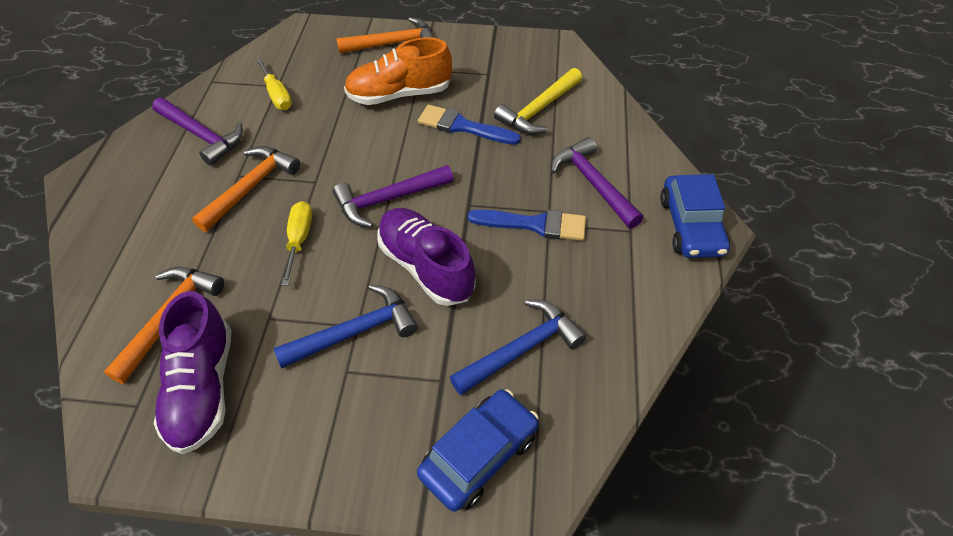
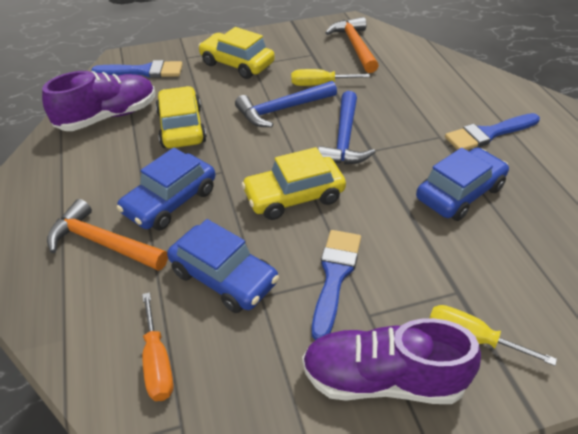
blue brush: 2 -> 3
blue car: 2 -> 3
orange hammer: 3 -> 2
orange screwdriver: 0 -> 1
orange shoe: 1 -> 0
purple hammer: 3 -> 0
yellow car: 0 -> 3
yellow hammer: 1 -> 0

